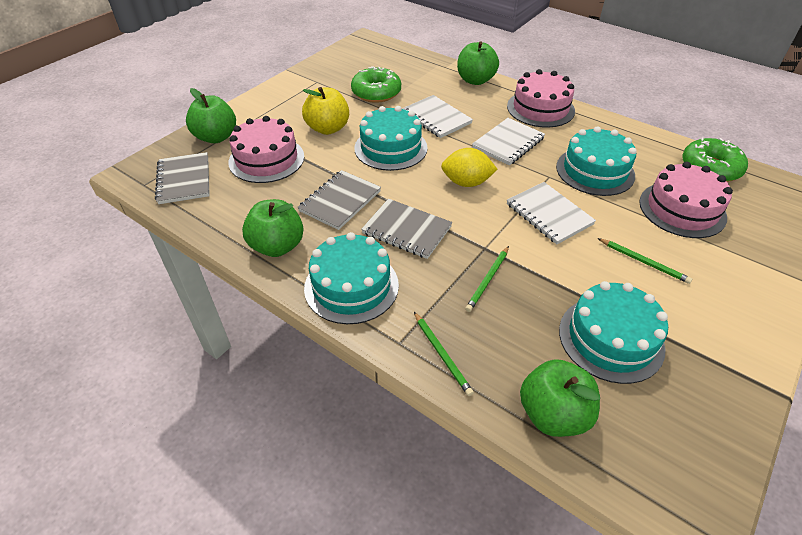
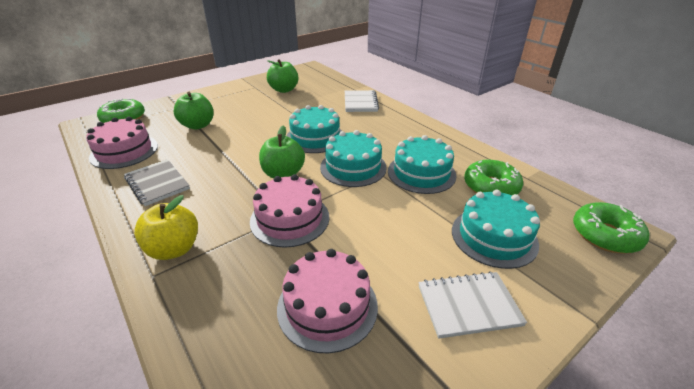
green apple: 4 -> 3
green donut: 2 -> 3
green pencil: 3 -> 0
grey notebook: 3 -> 1
white notebook: 3 -> 2
yellow lemon: 1 -> 0

